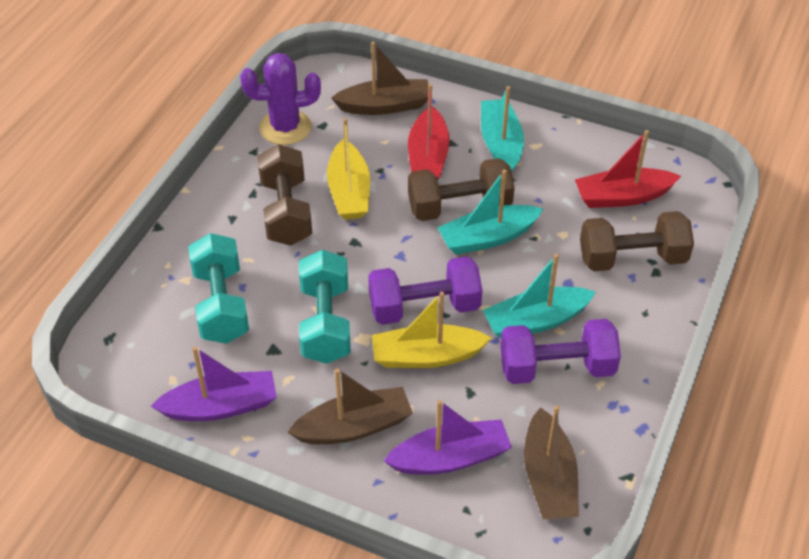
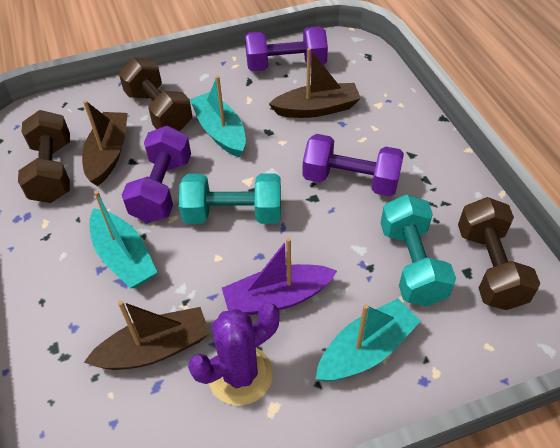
purple boat: 2 -> 1
purple dumbbell: 2 -> 3
red boat: 2 -> 0
yellow boat: 2 -> 0

